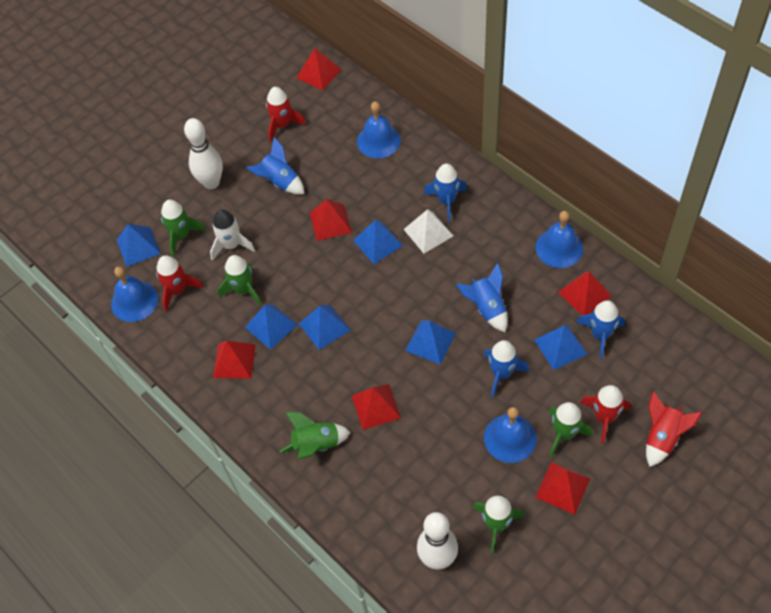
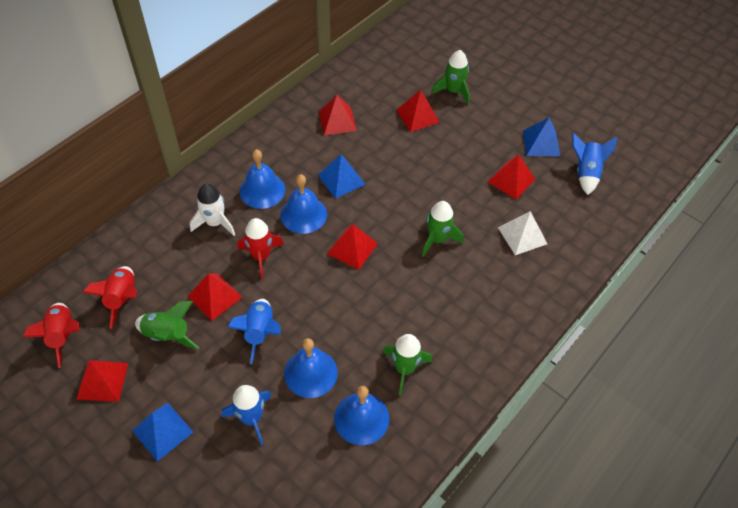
blue pyramid: 6 -> 3
blue rocket: 5 -> 3
green rocket: 5 -> 4
red rocket: 4 -> 3
white bowling pin: 2 -> 0

